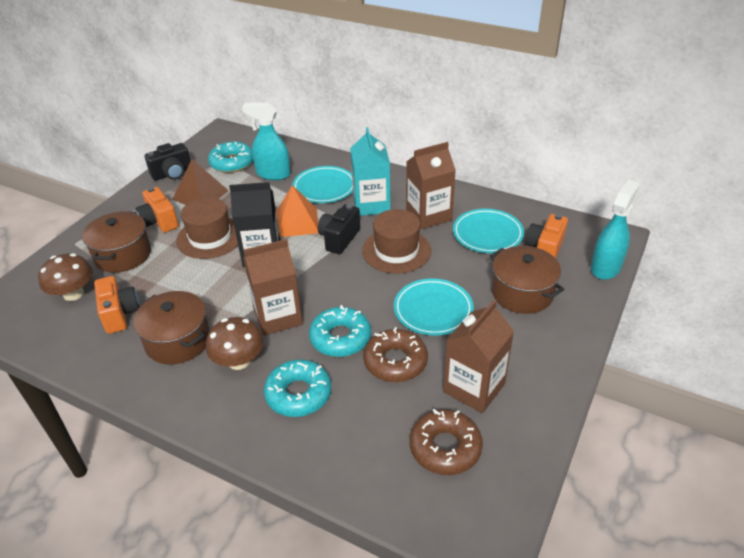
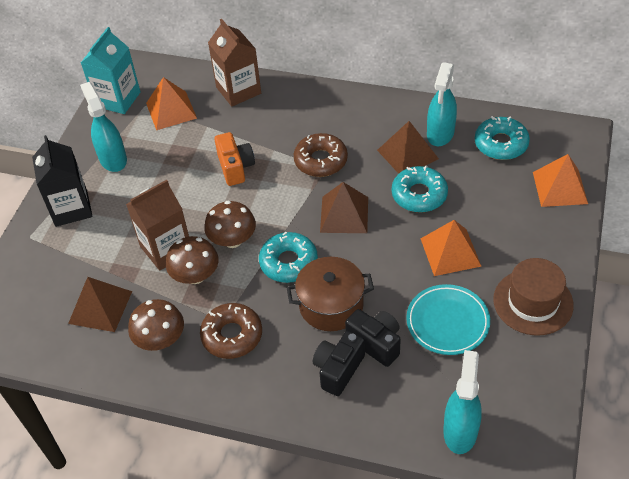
brown carton: 3 -> 2
brown hat: 2 -> 1
brown mushroom: 2 -> 3
brown pot: 3 -> 1
brown pyramid: 1 -> 3
orange camera: 3 -> 1
orange pyramid: 1 -> 3
turquoise plate: 3 -> 1
turquoise spray bottle: 2 -> 3

